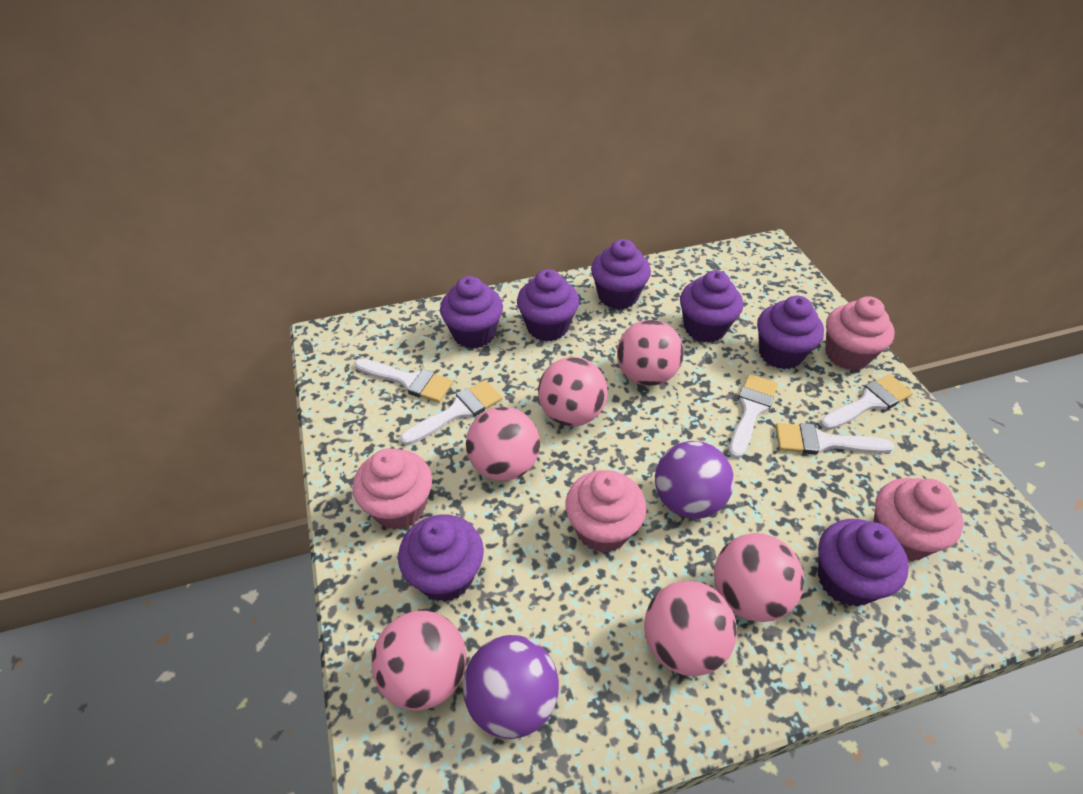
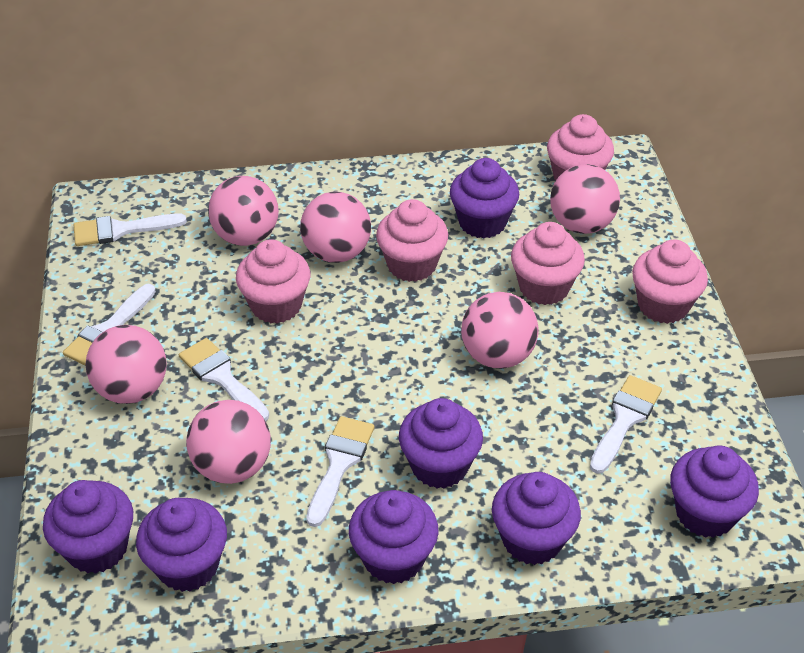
pink cupcake: 4 -> 5
purple ball: 2 -> 0

